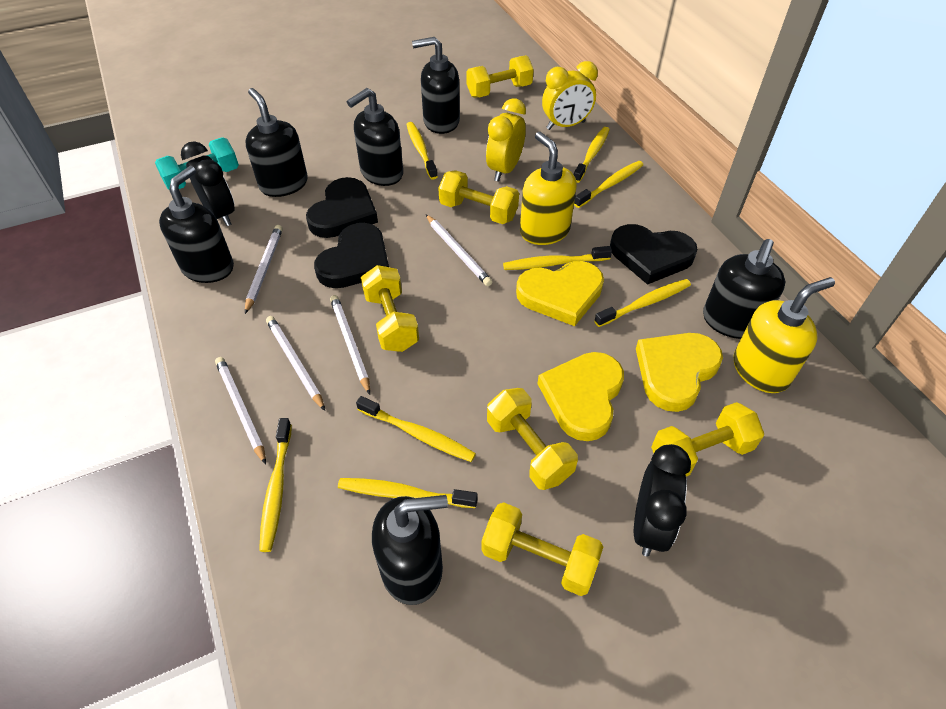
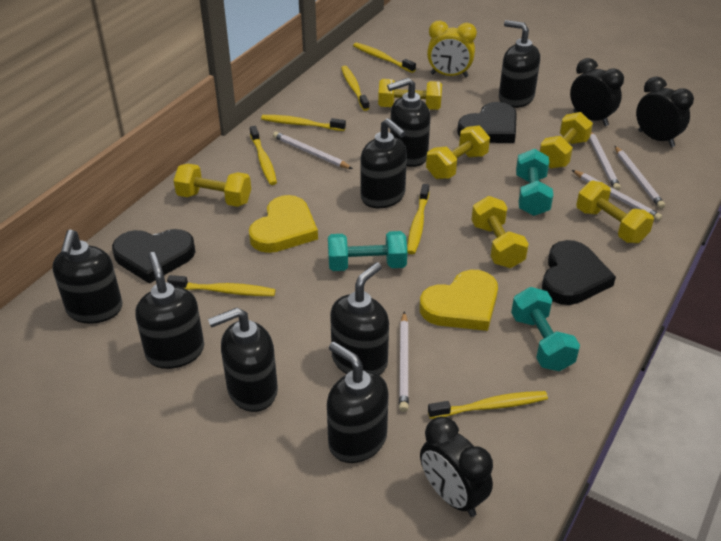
black clock: 2 -> 3
black soap dispenser: 6 -> 8
turquoise dumbbell: 1 -> 3
yellow clock: 2 -> 1
yellow heart: 3 -> 2
yellow soap dispenser: 2 -> 0
yellow toothbrush: 8 -> 7

